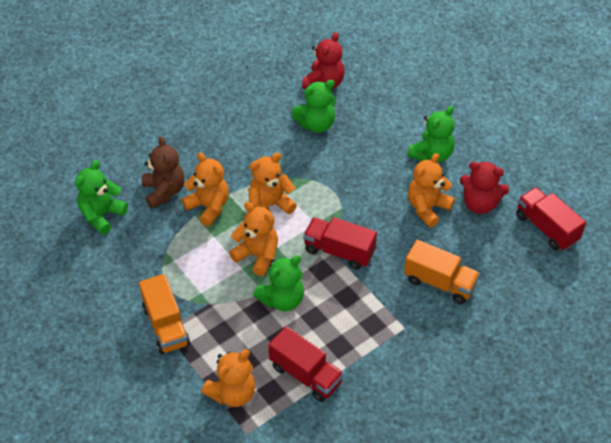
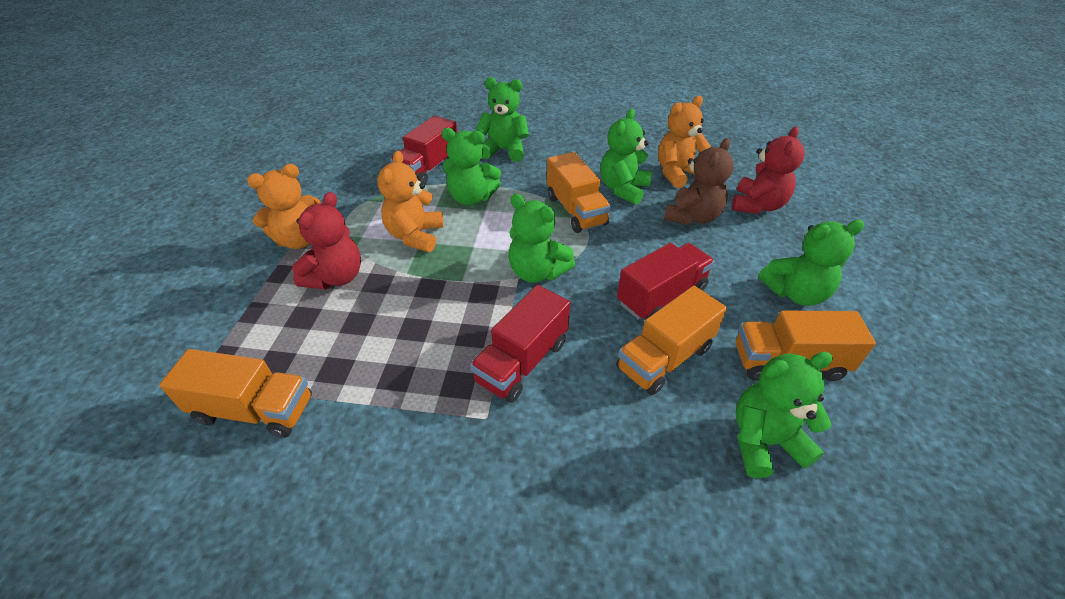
green teddy bear: 4 -> 6
orange teddy bear: 5 -> 3
orange truck: 2 -> 4

